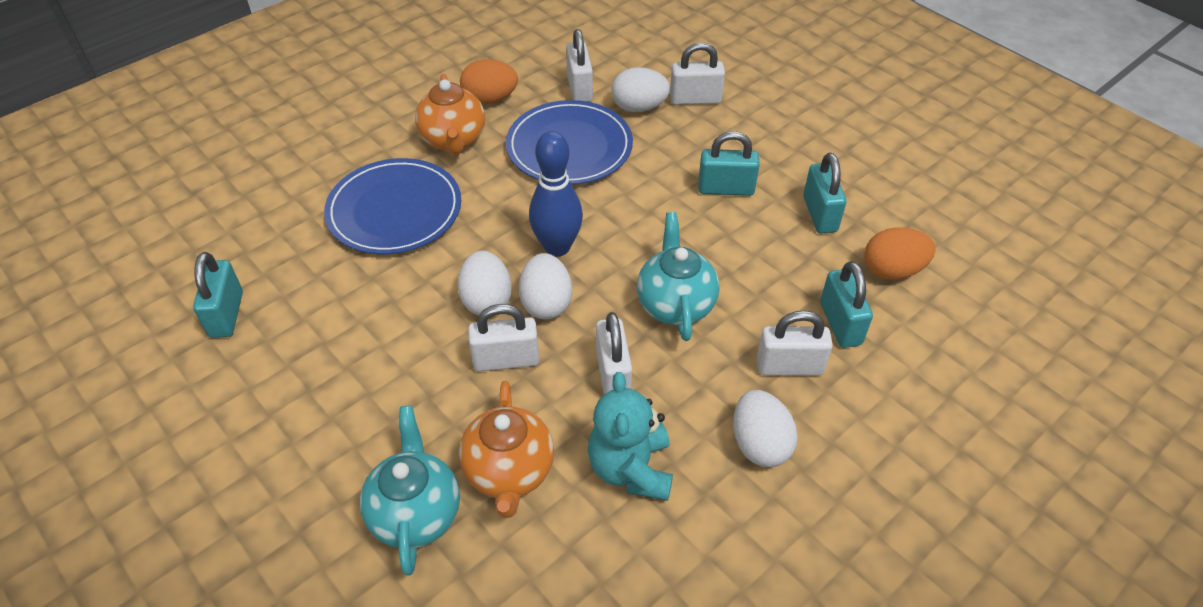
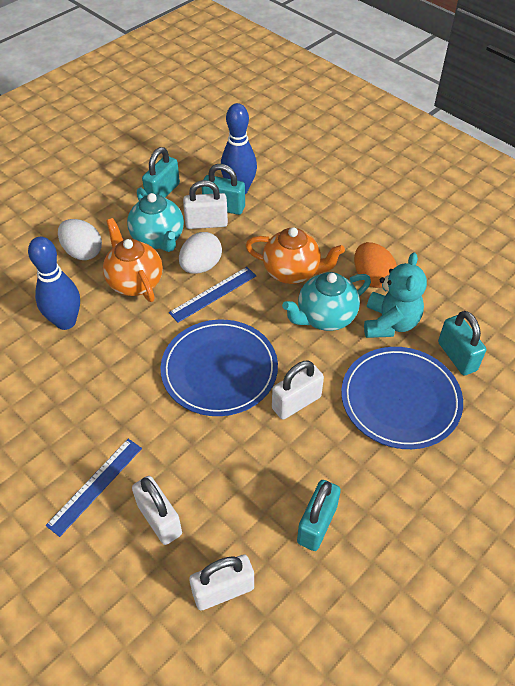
blue bowling pin: 1 -> 2
blue ruler: 0 -> 2
orange egg: 2 -> 1
white egg: 4 -> 2
white padlock: 5 -> 4

